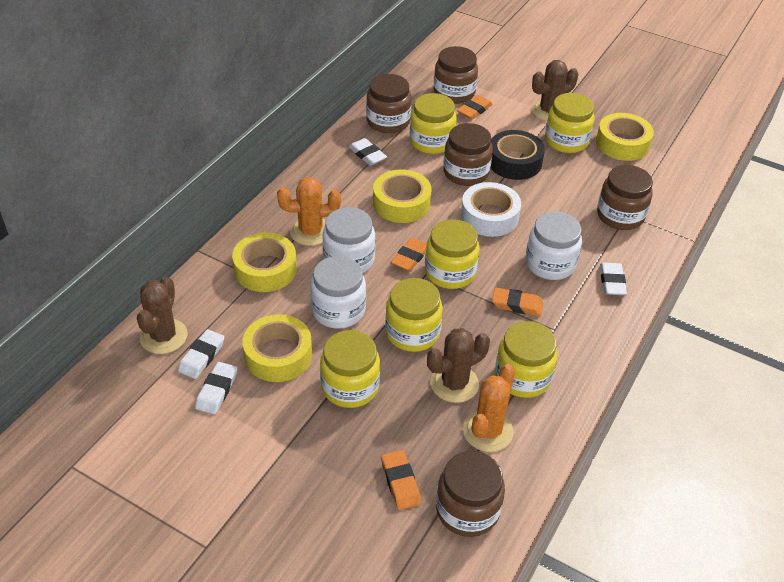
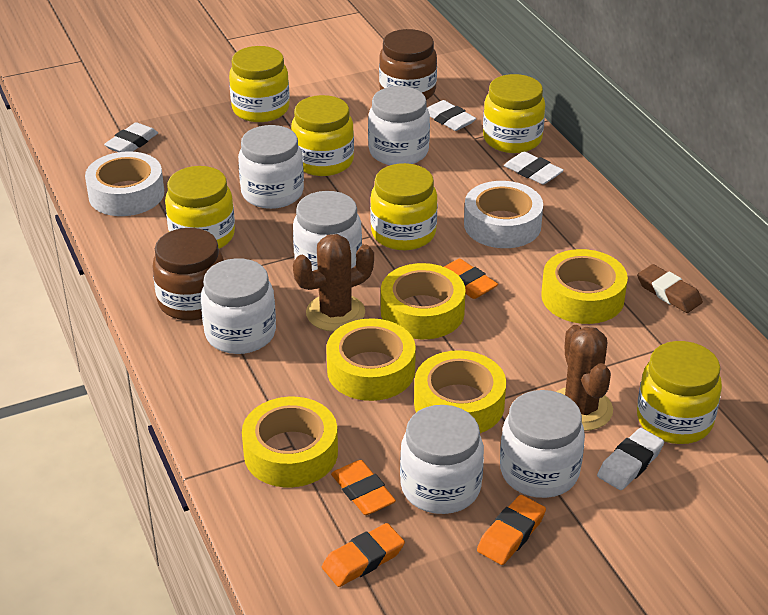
black tape: 1 -> 0
brown cactus: 3 -> 2
brown eraser: 0 -> 1
brown jar: 5 -> 2
orange cactus: 2 -> 0
white jar: 3 -> 6
white tape: 1 -> 2
yellow tape: 4 -> 5

